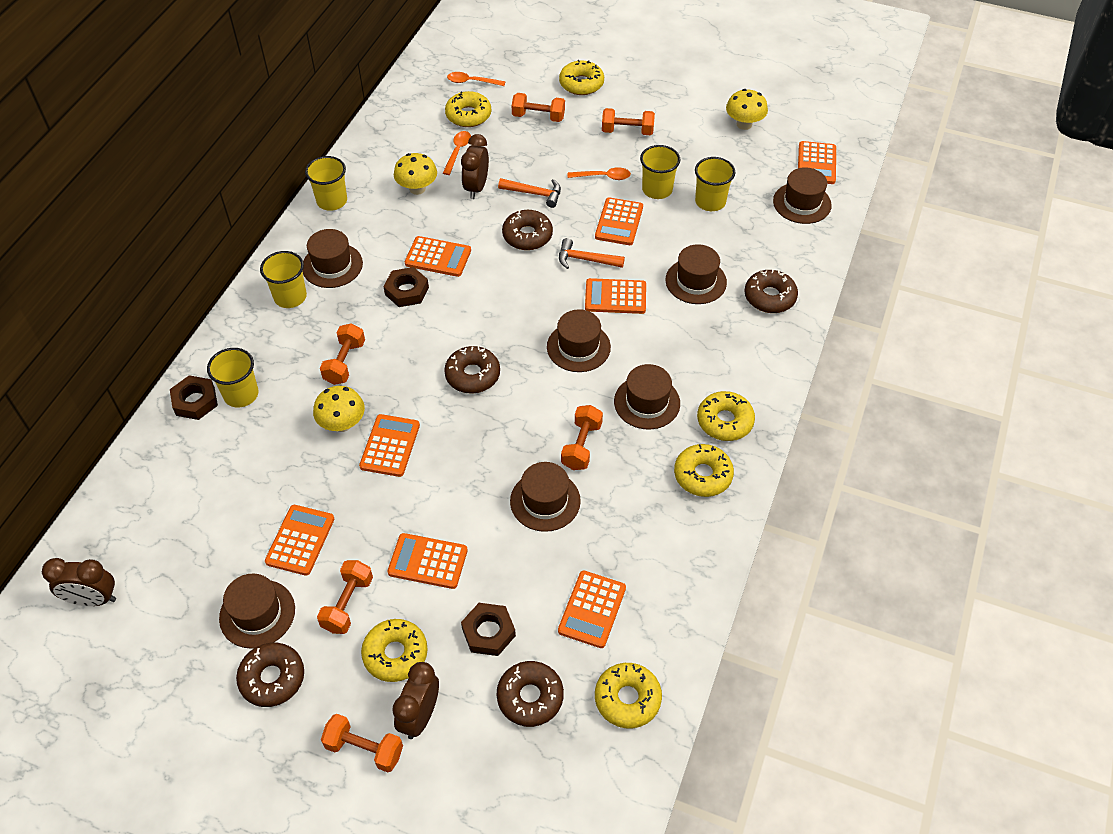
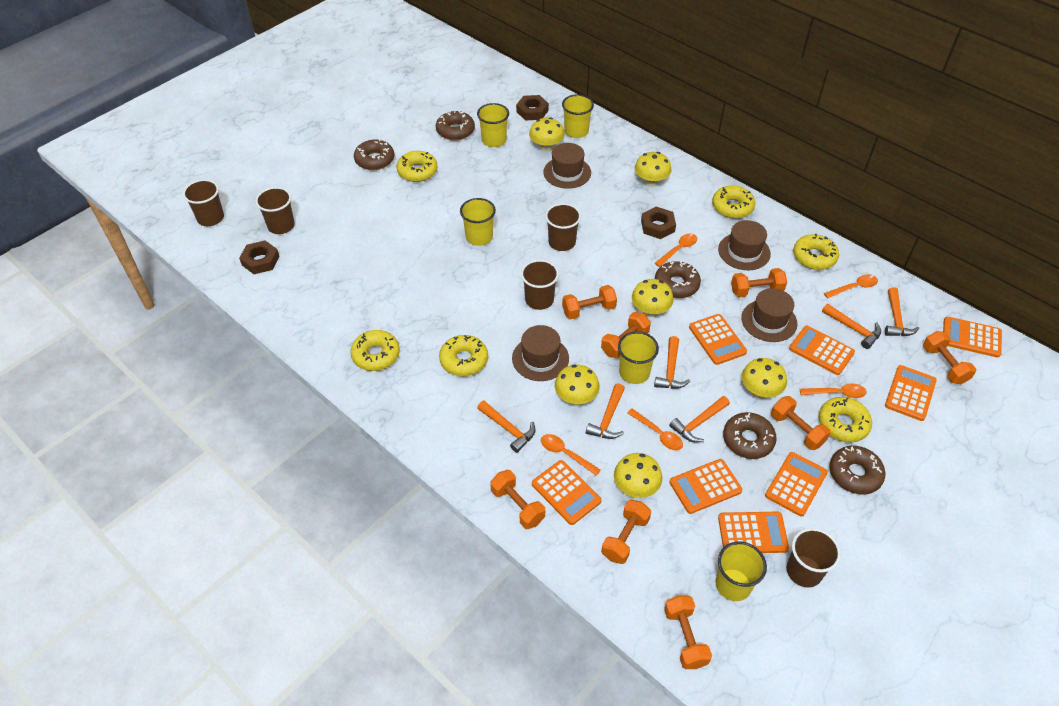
brown clock: 3 -> 0
brown cup: 0 -> 5
brown hat: 7 -> 4
orange dumbbell: 6 -> 8
orange hammer: 2 -> 6
orange spoon: 3 -> 5
yellow mushroom: 3 -> 6

